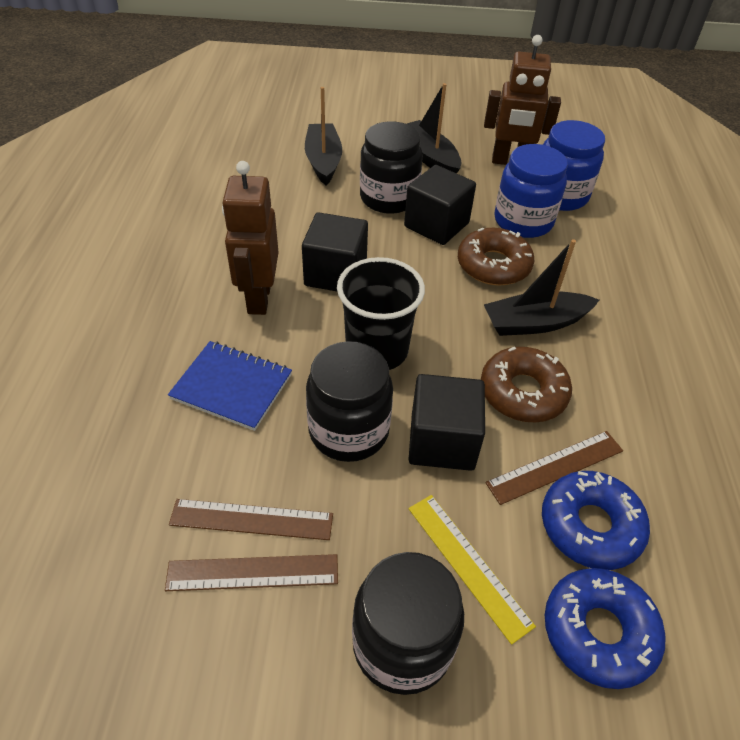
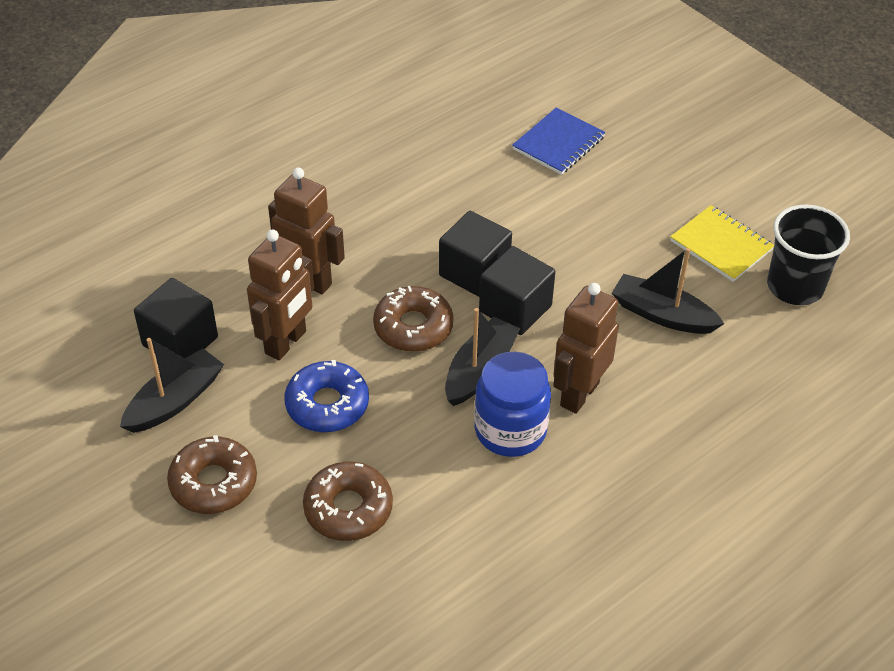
black jar: 3 -> 0
blue donut: 2 -> 1
blue jar: 2 -> 1
brown donut: 2 -> 3
brown robot: 2 -> 3
brown ruler: 3 -> 0
yellow notebook: 0 -> 1
yellow ruler: 1 -> 0

